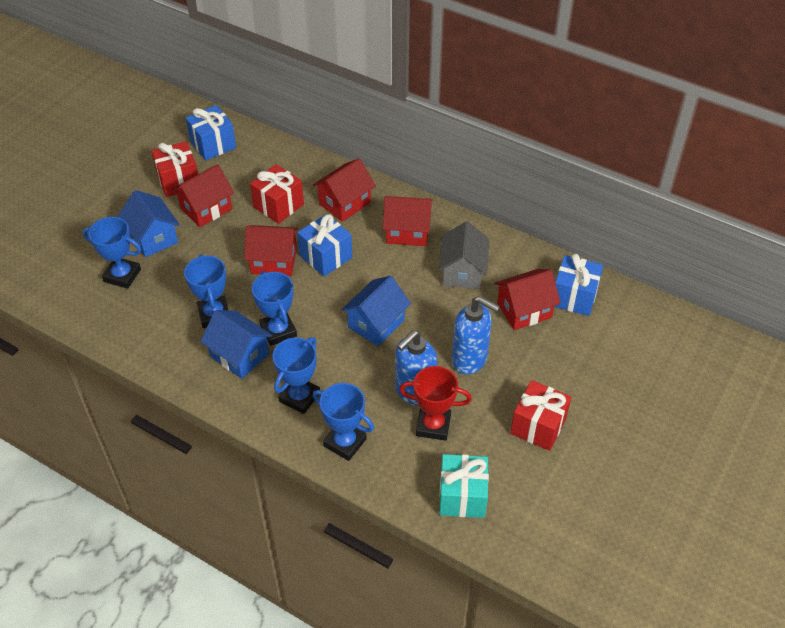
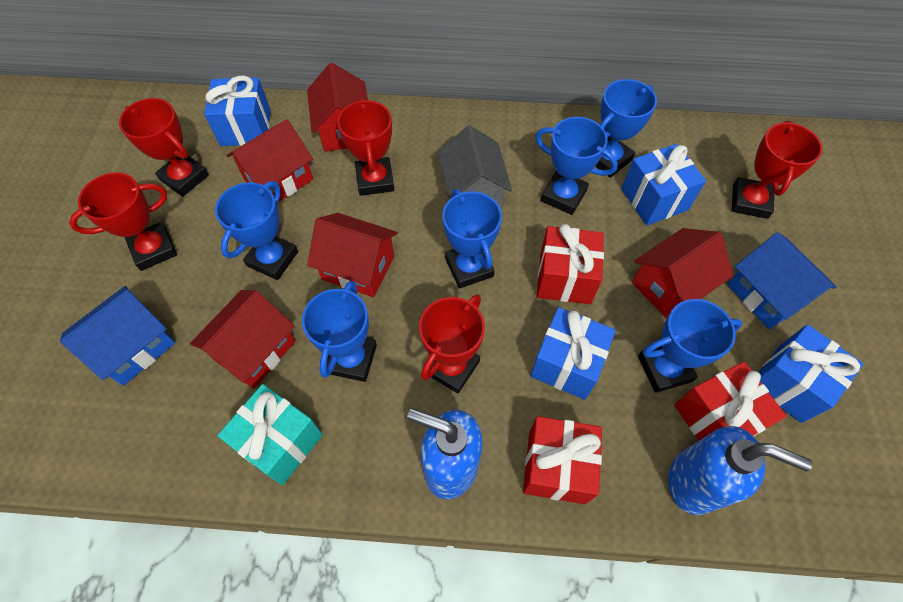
blue gift: 3 -> 4
blue house: 3 -> 2
blue trophy: 5 -> 6
red trophy: 1 -> 5

